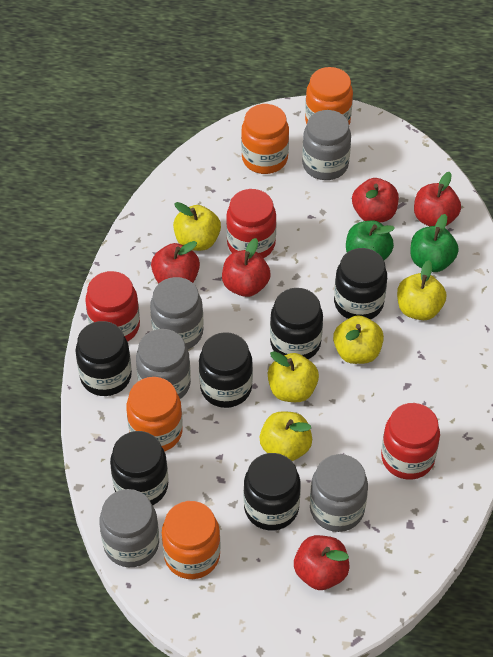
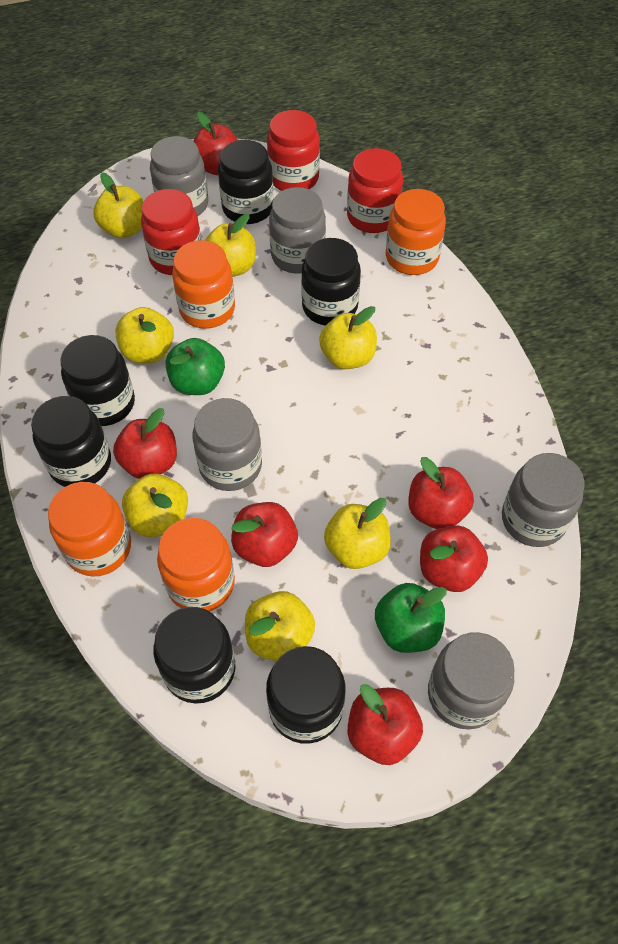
red apple: 5 -> 6
yellow apple: 5 -> 7

